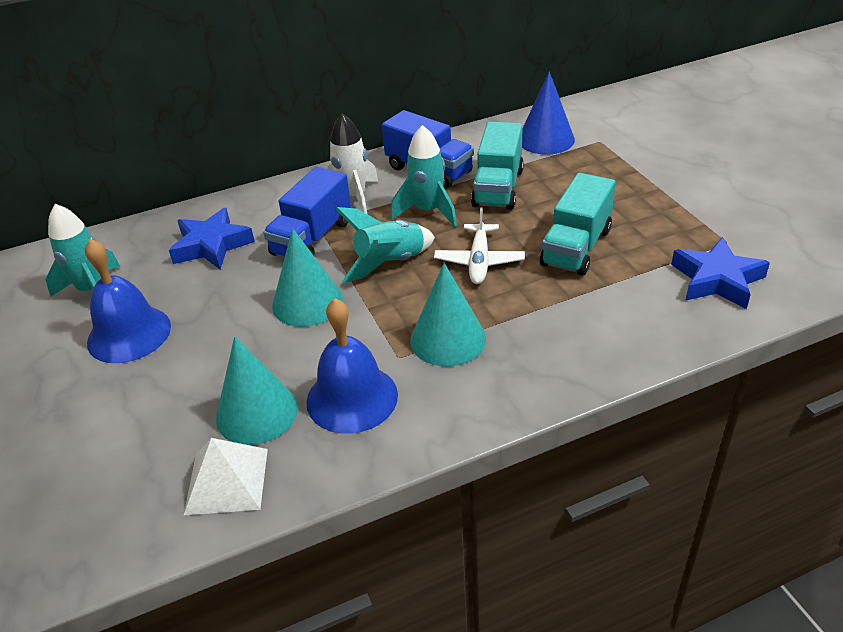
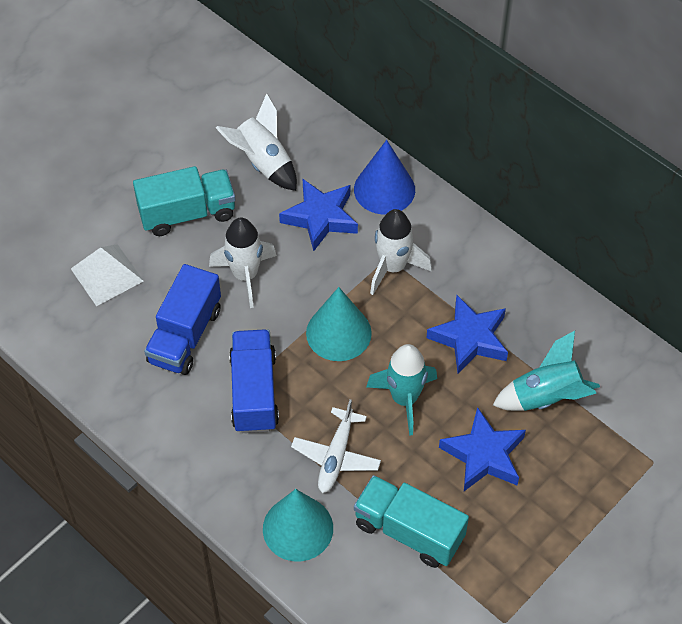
blue bell: 2 -> 0
blue star: 2 -> 3
turquoise cone: 3 -> 2
turquoise rocket: 3 -> 2
white rocket: 1 -> 3

